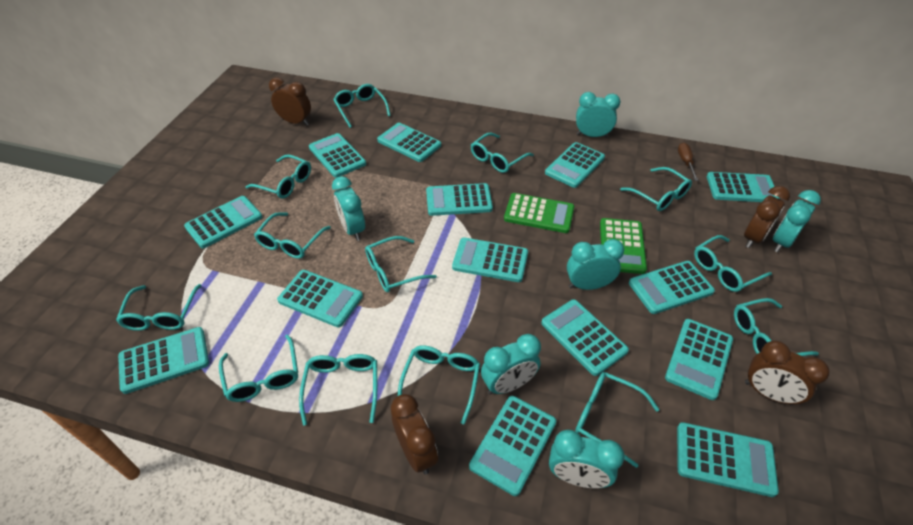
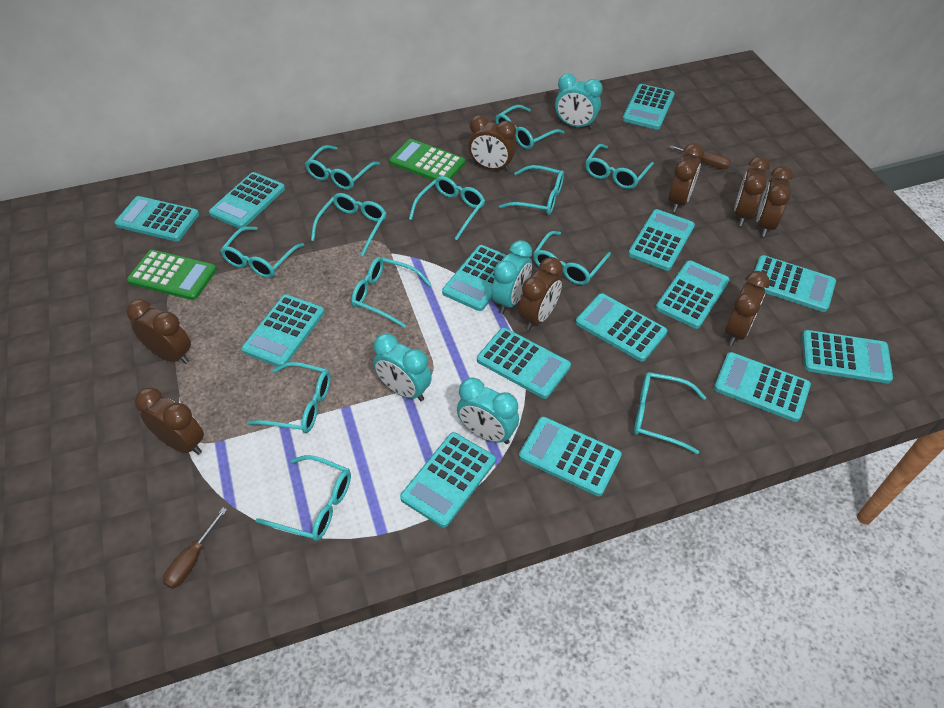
brown clock: 4 -> 8
brown screwdriver: 1 -> 2
turquoise clock: 6 -> 4
turquoise glasses: 13 -> 12

